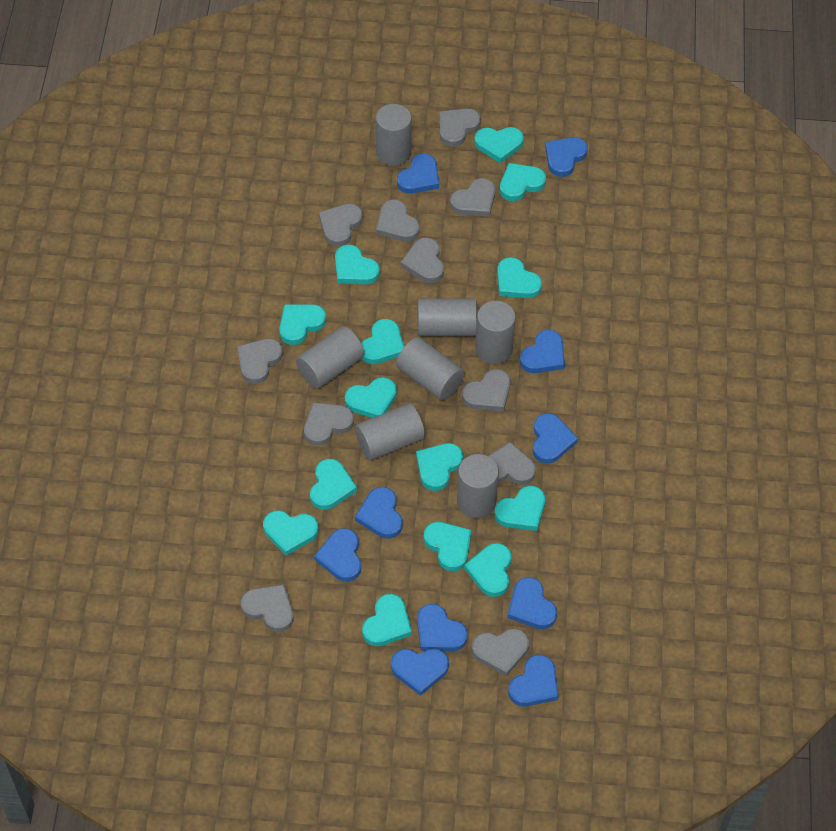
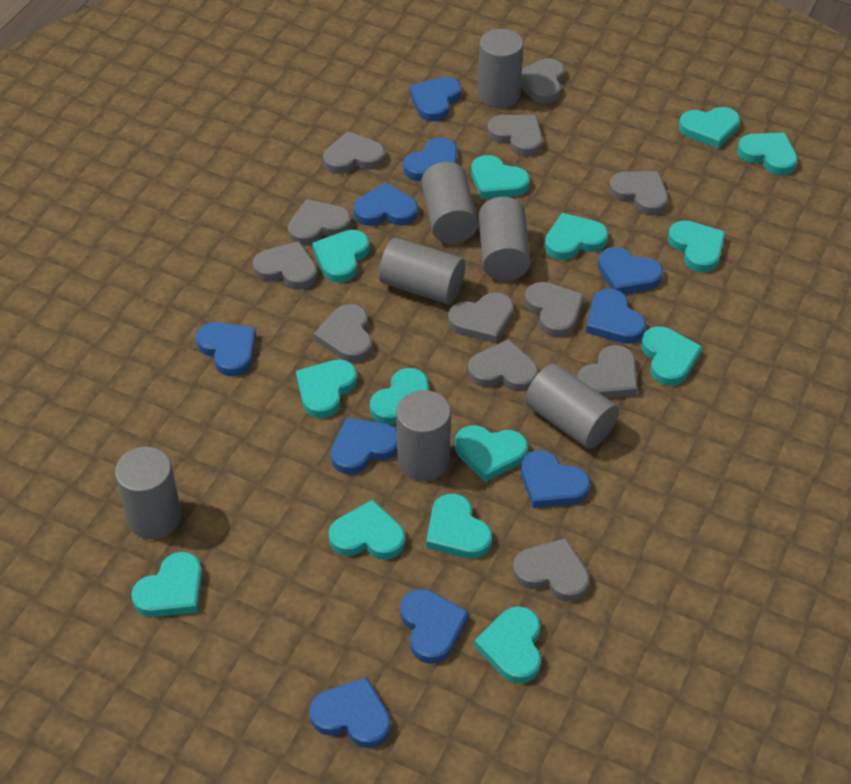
grey heart: 11 -> 12

